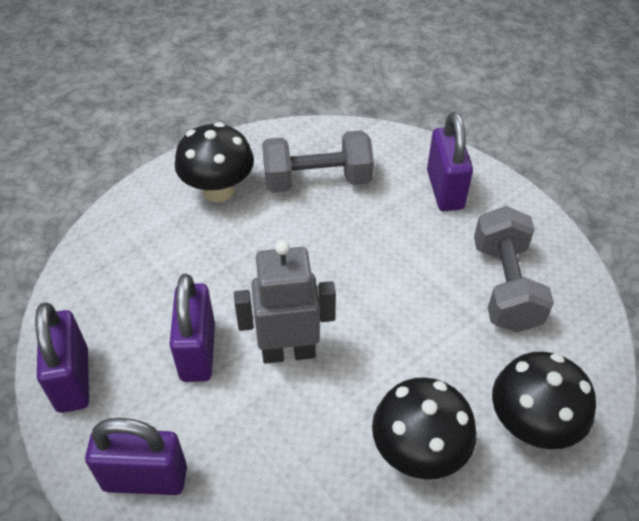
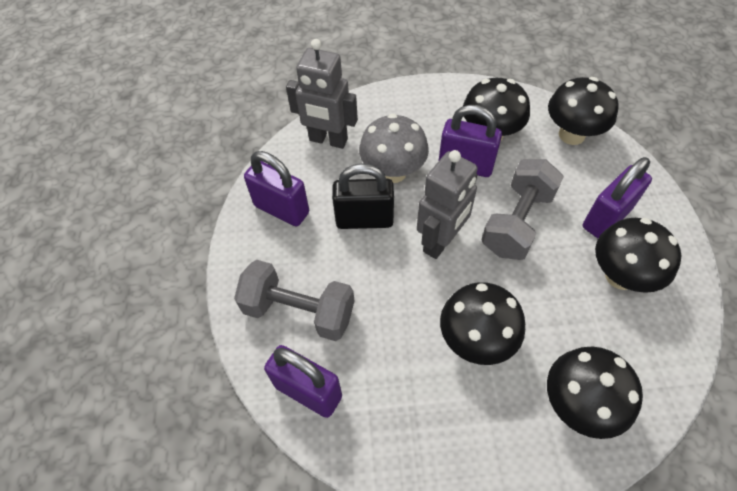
black mushroom: 3 -> 5
black padlock: 0 -> 1
grey mushroom: 0 -> 1
grey robot: 1 -> 2

